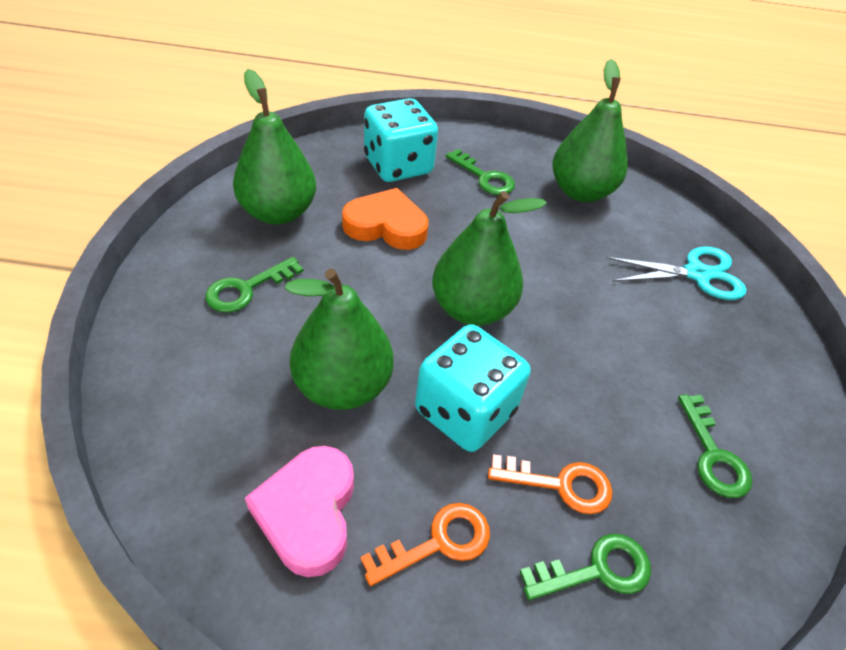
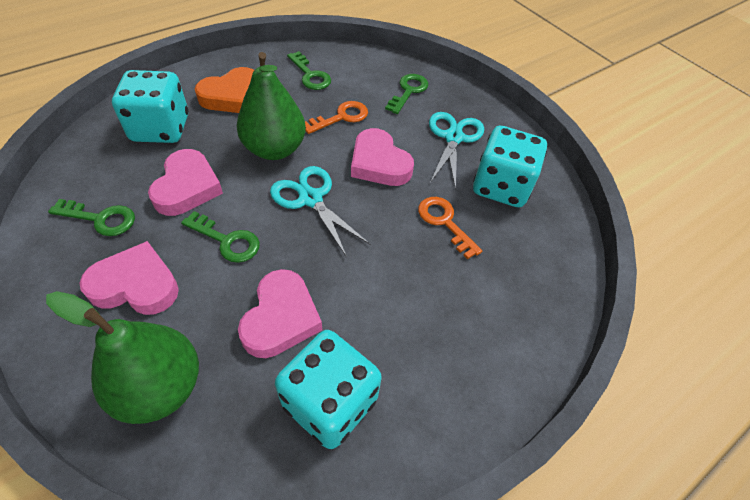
green pear: 4 -> 2
pink heart: 1 -> 4
turquoise dice: 2 -> 3
turquoise scissors: 1 -> 2

